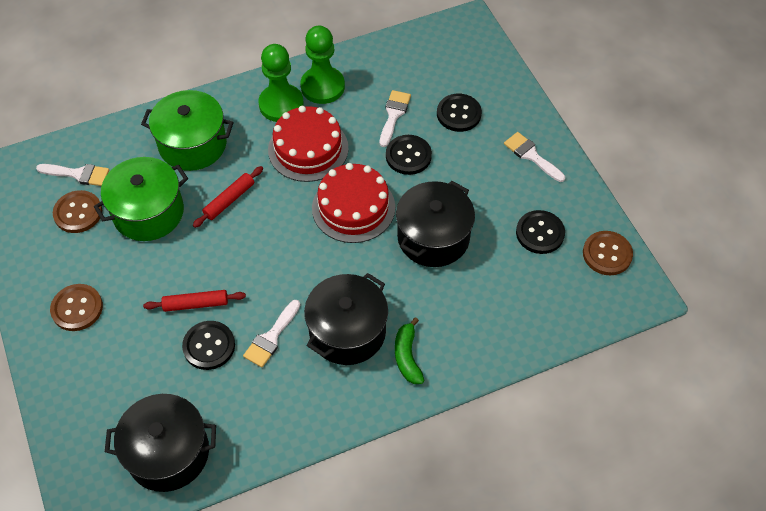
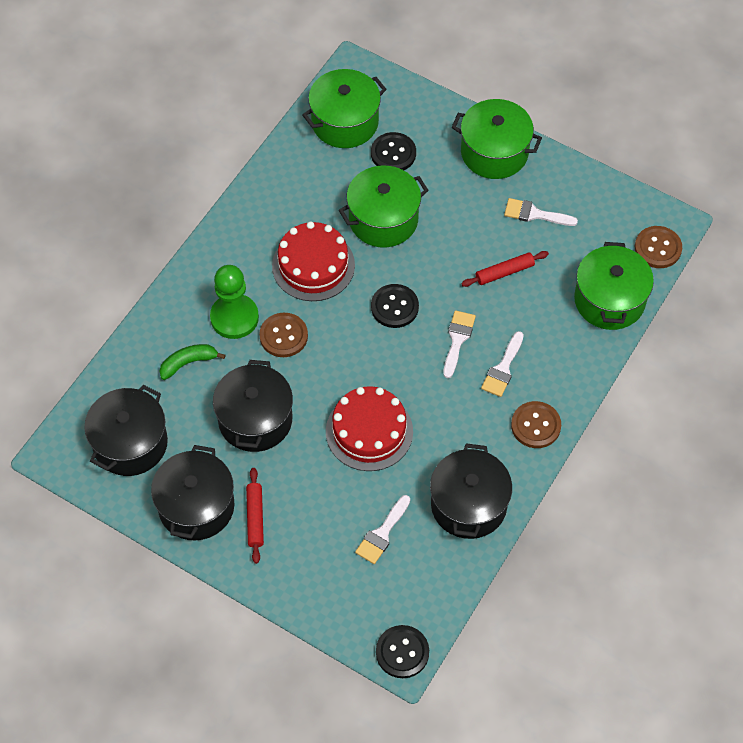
black button: 4 -> 3
black pot: 3 -> 4
green pawn: 2 -> 1
green pot: 2 -> 4

